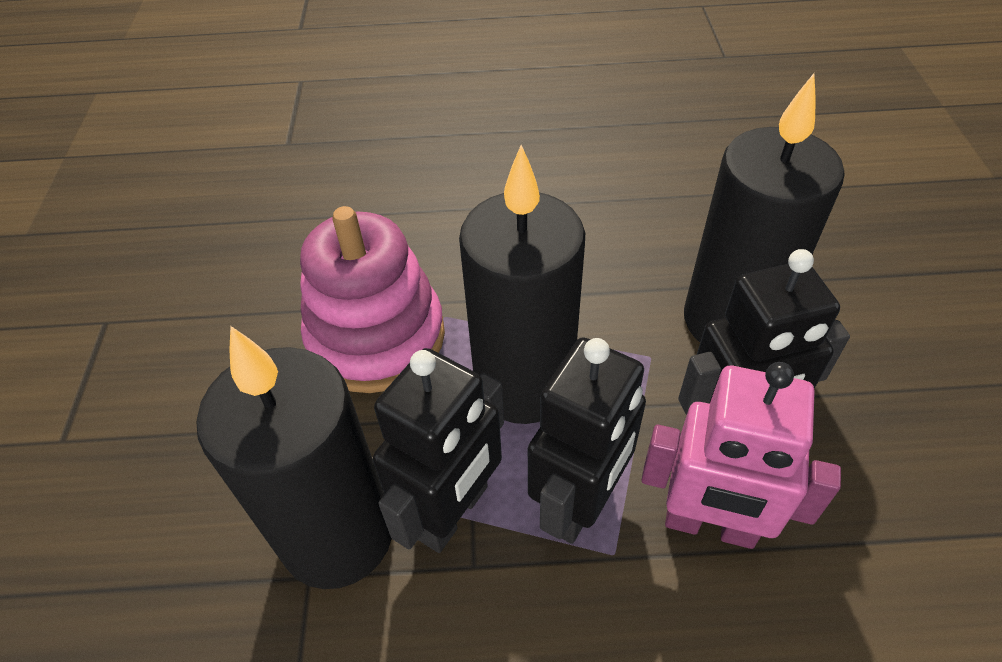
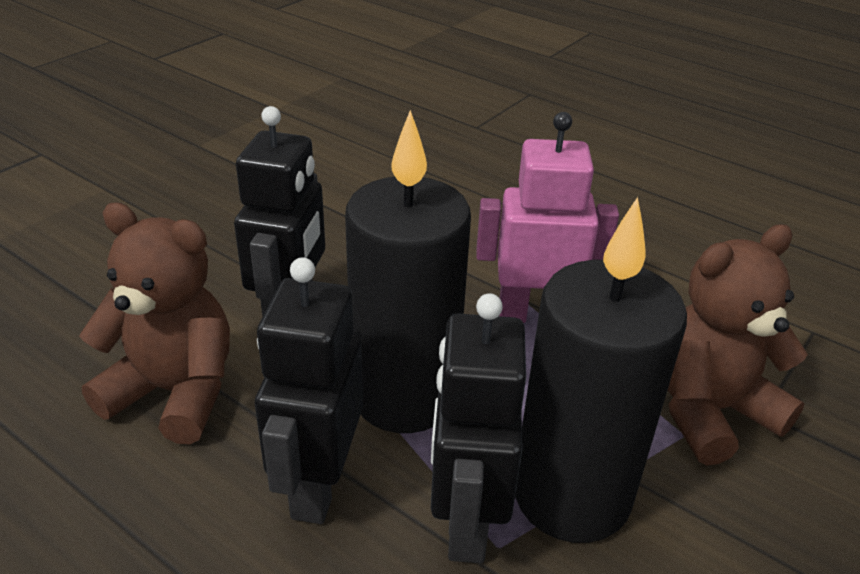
black candle: 3 -> 2
brown teddy bear: 0 -> 2
pink stacking toy: 1 -> 0

